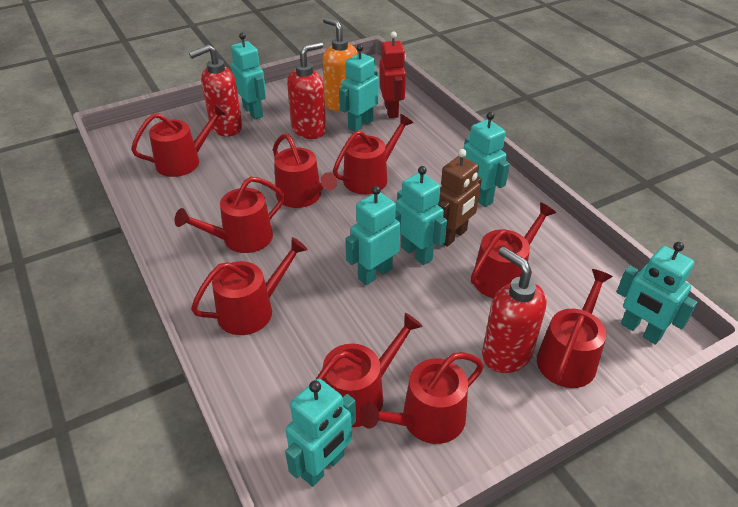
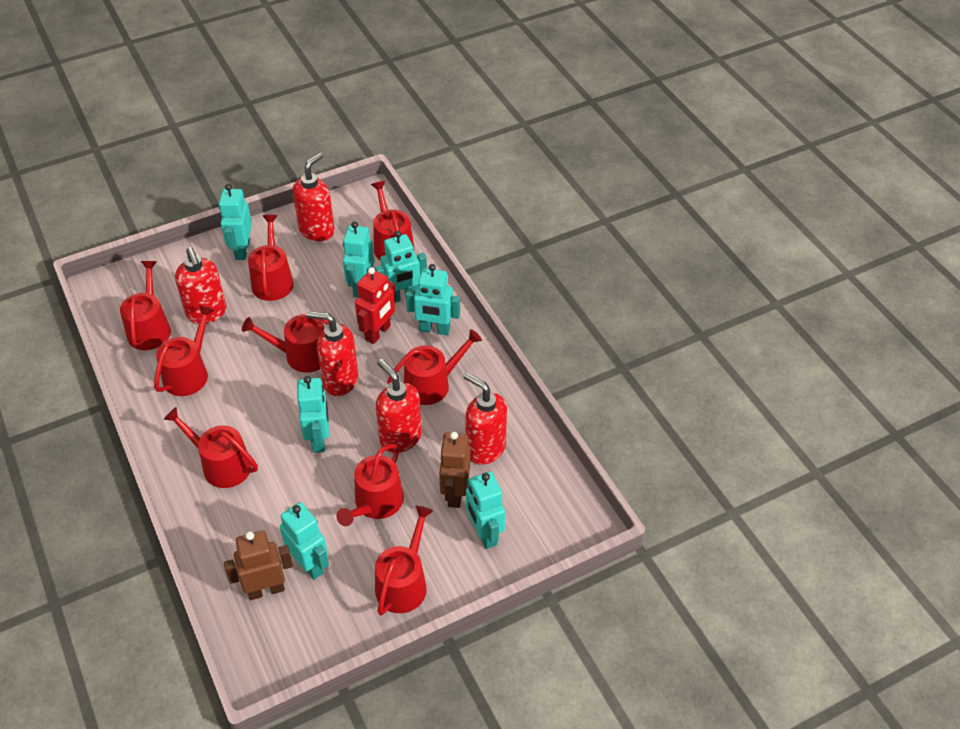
brown robot: 1 -> 2
orange soap dispenser: 1 -> 0
red soap dispenser: 3 -> 5

